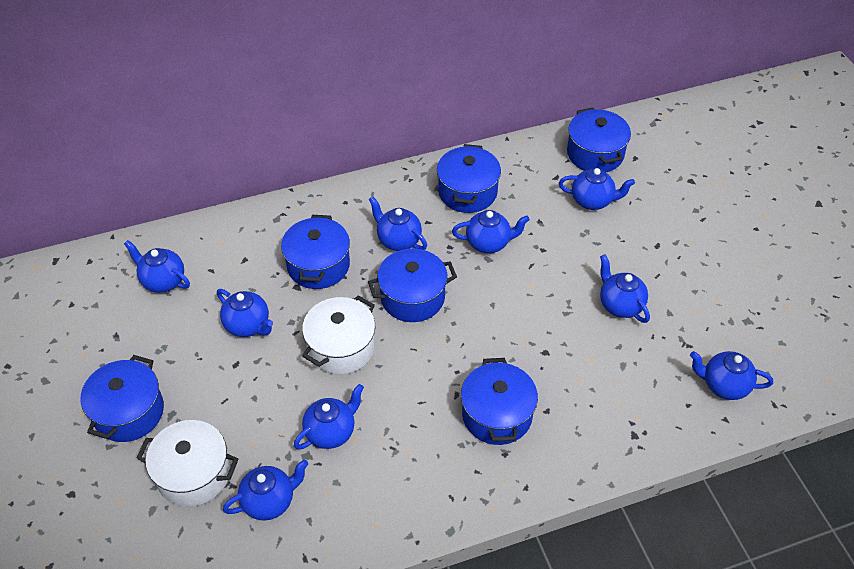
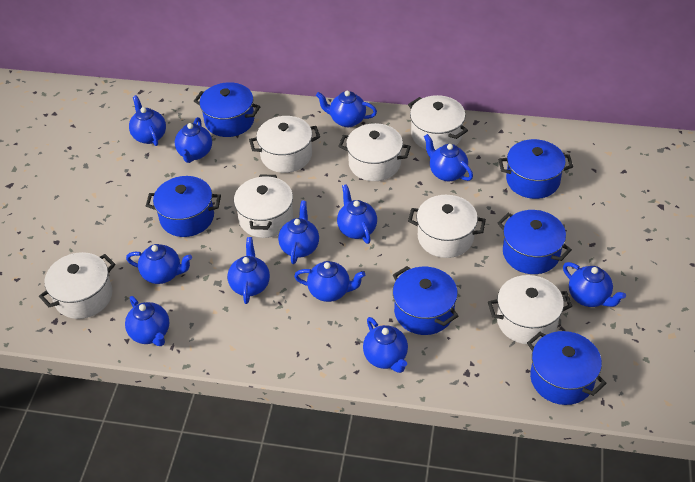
blue teapot: 9 -> 12
white pot: 2 -> 7

